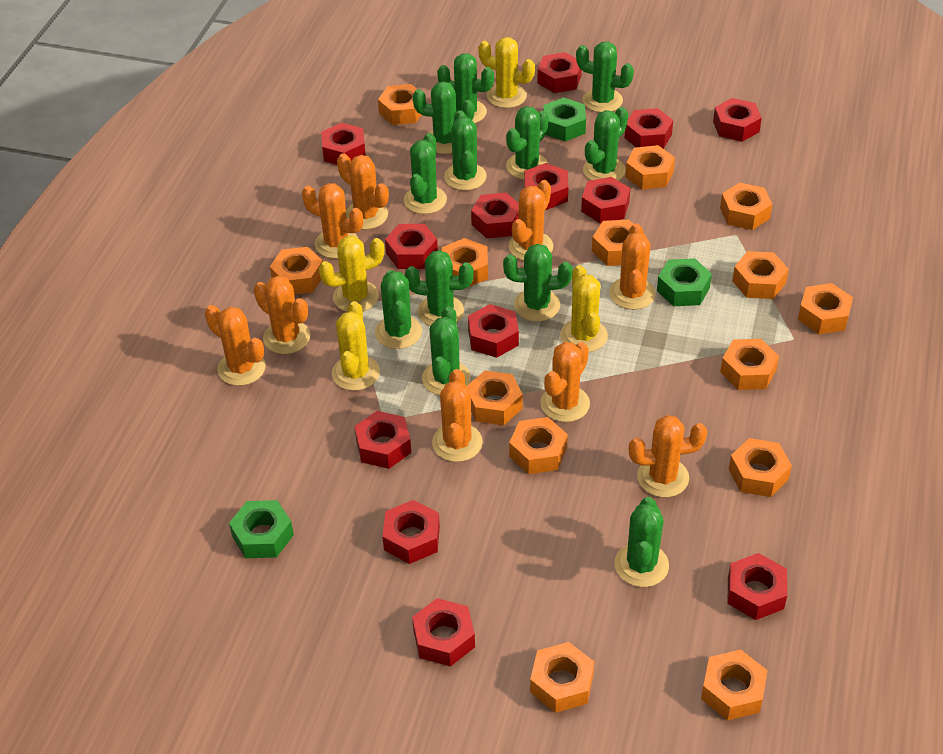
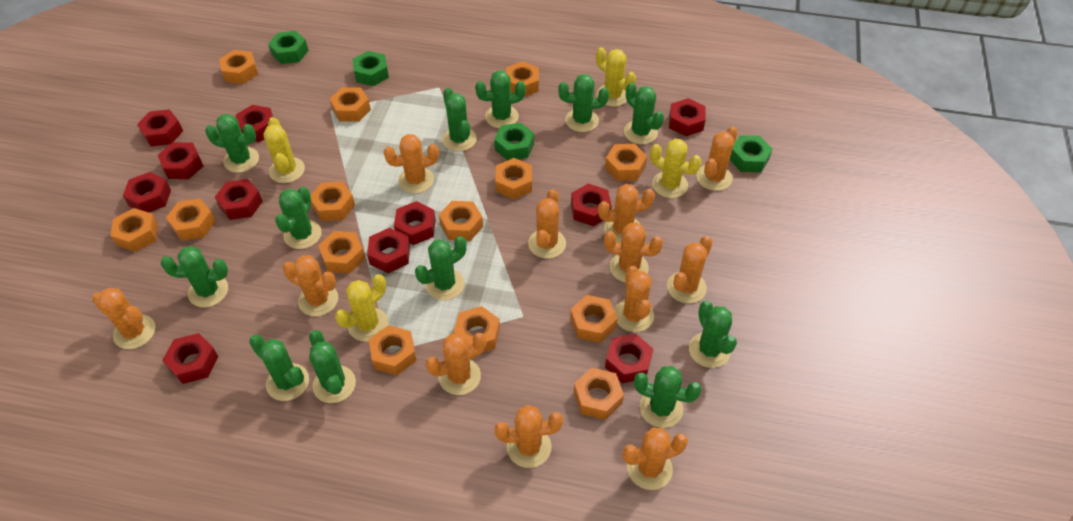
green nut: 3 -> 4
orange cactus: 9 -> 12
red nut: 13 -> 11

